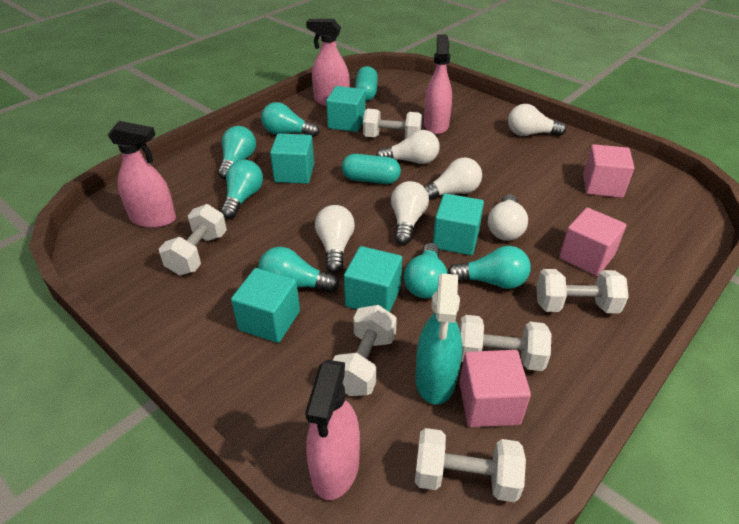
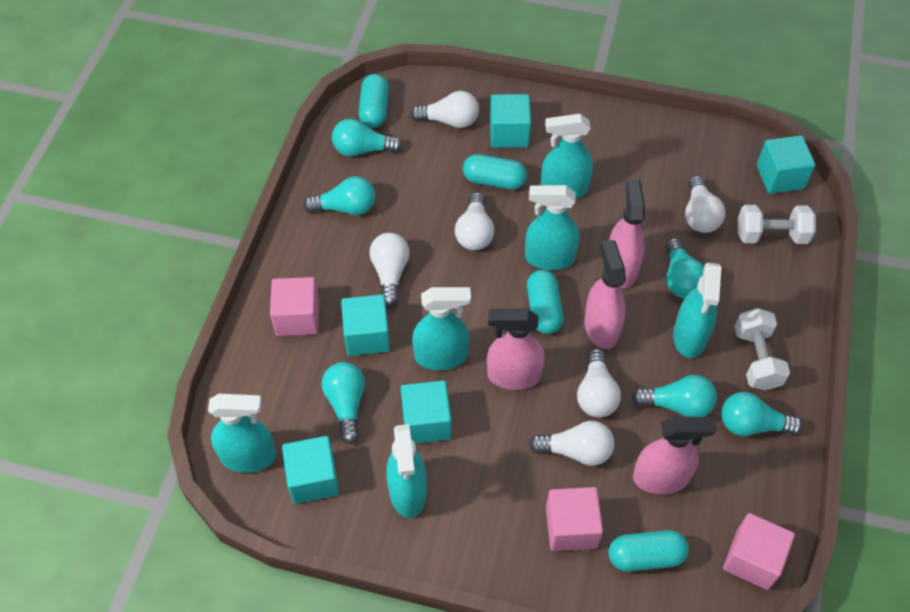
turquoise capsule: 2 -> 4
turquoise spray bottle: 1 -> 6
white dumbbell: 6 -> 2

